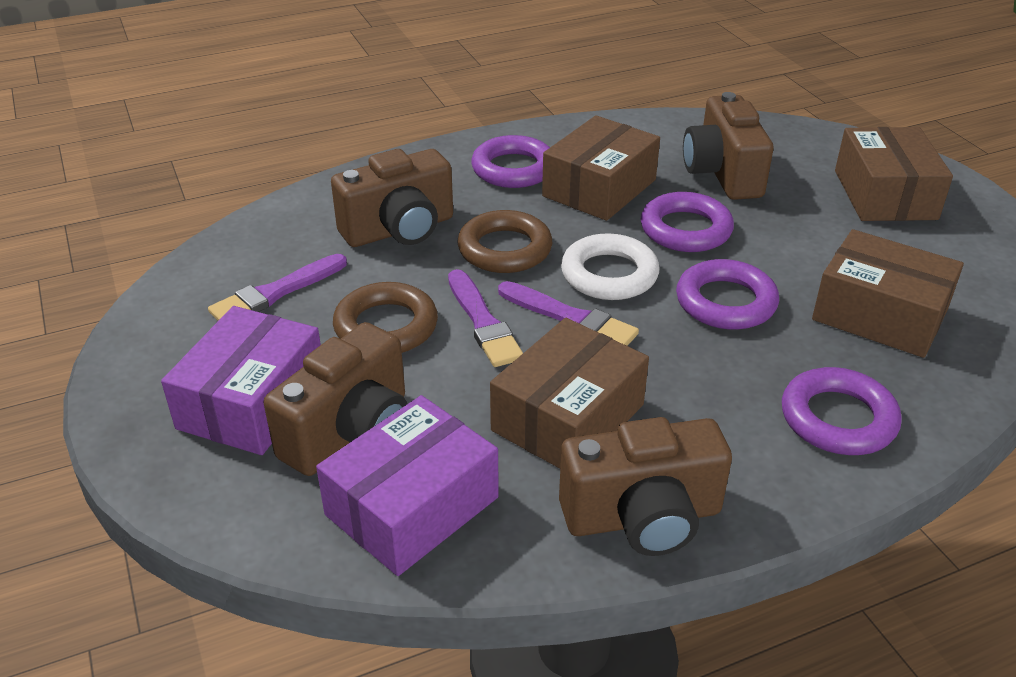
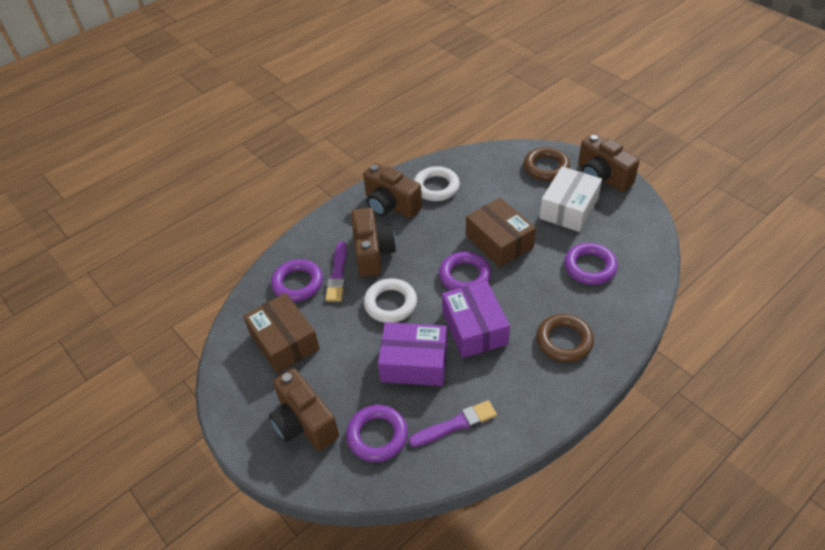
brown box: 4 -> 2
purple brush: 3 -> 2
white box: 0 -> 1
white ring: 1 -> 2

